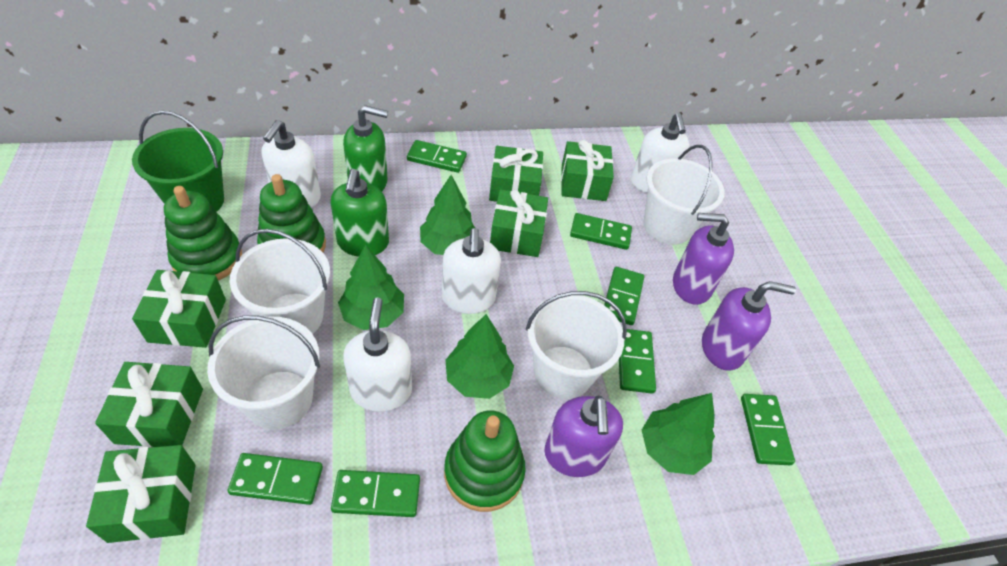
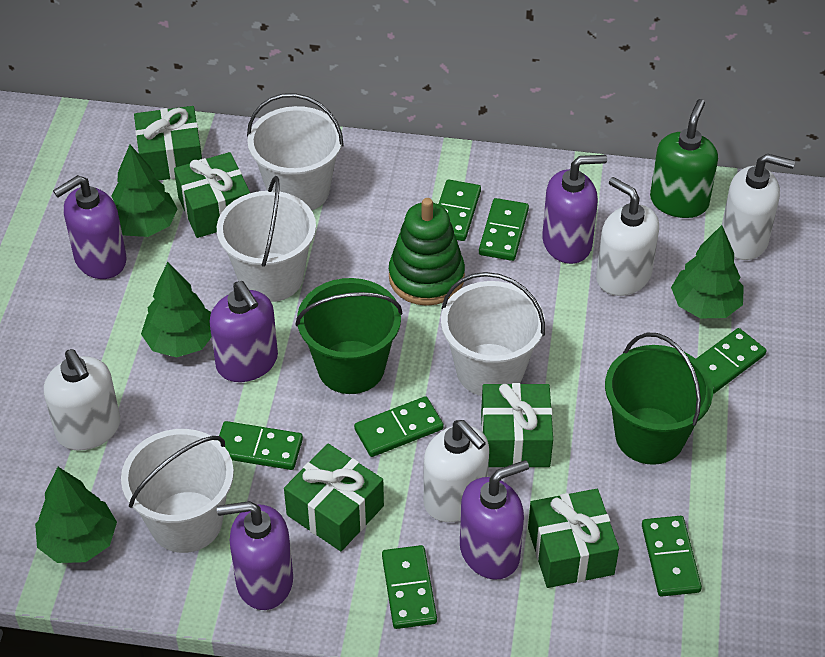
green bucket: 1 -> 2
green gift: 6 -> 5
green soap dispenser: 2 -> 1
green stacking toy: 3 -> 1
purple soap dispenser: 3 -> 5

